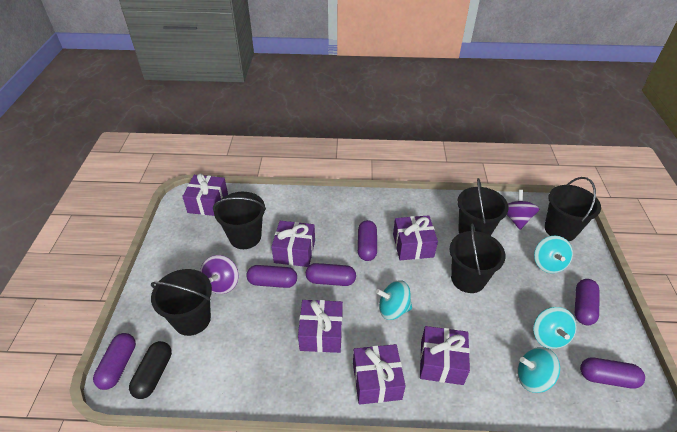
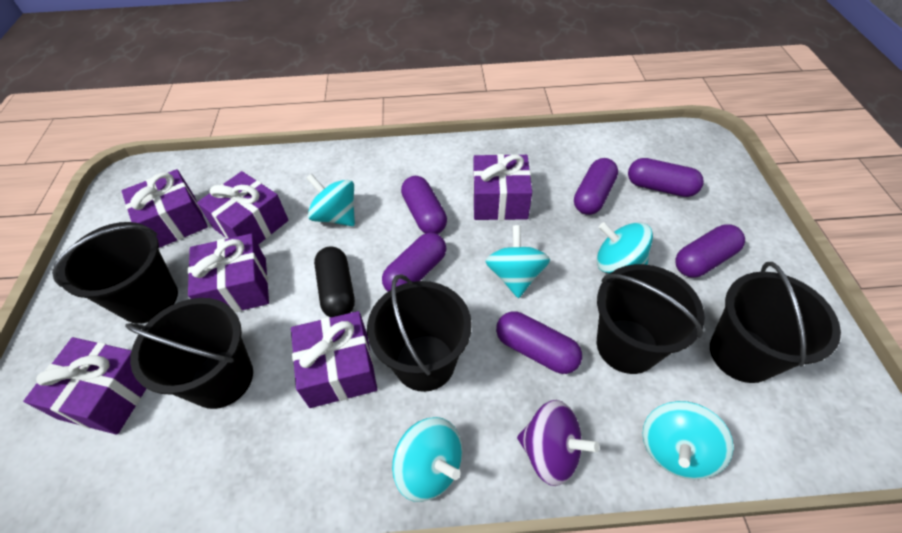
purple spinning top: 2 -> 1
turquoise spinning top: 4 -> 5

